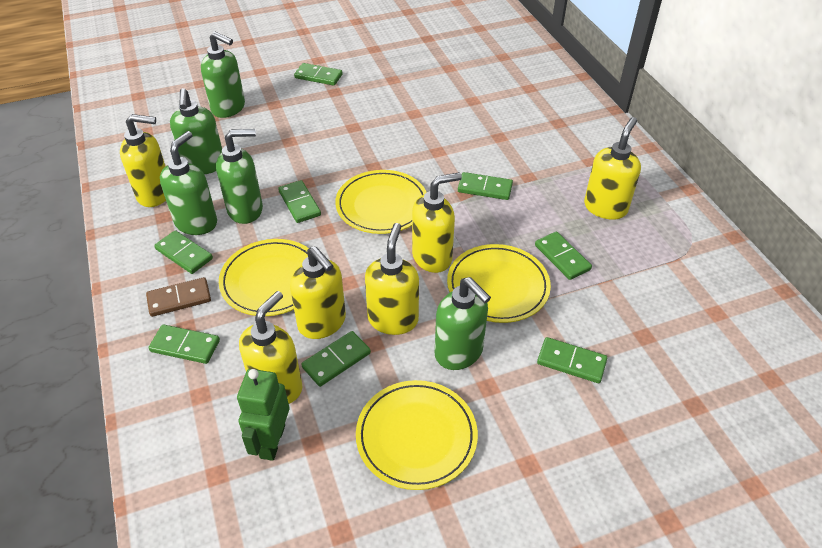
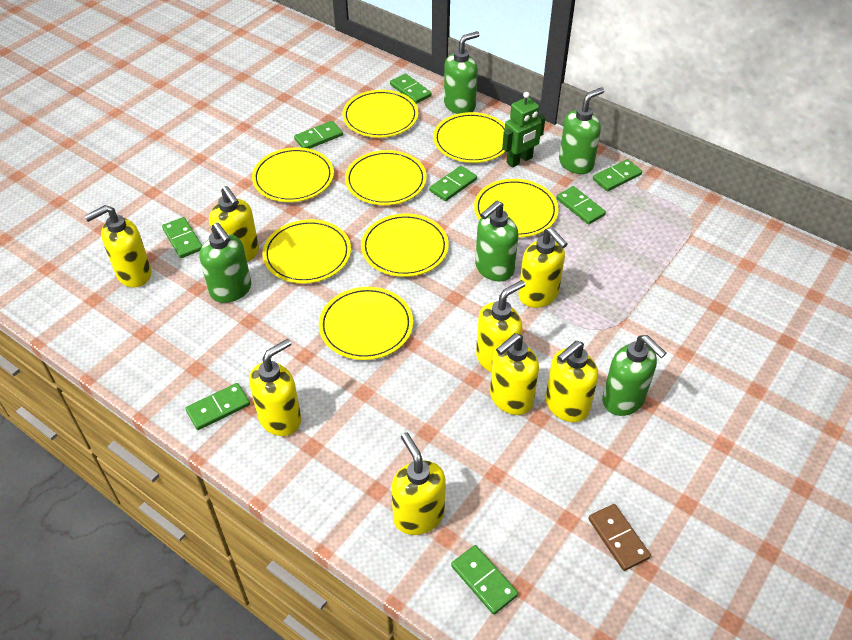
yellow plate: 4 -> 8
yellow soap dispenser: 6 -> 8

